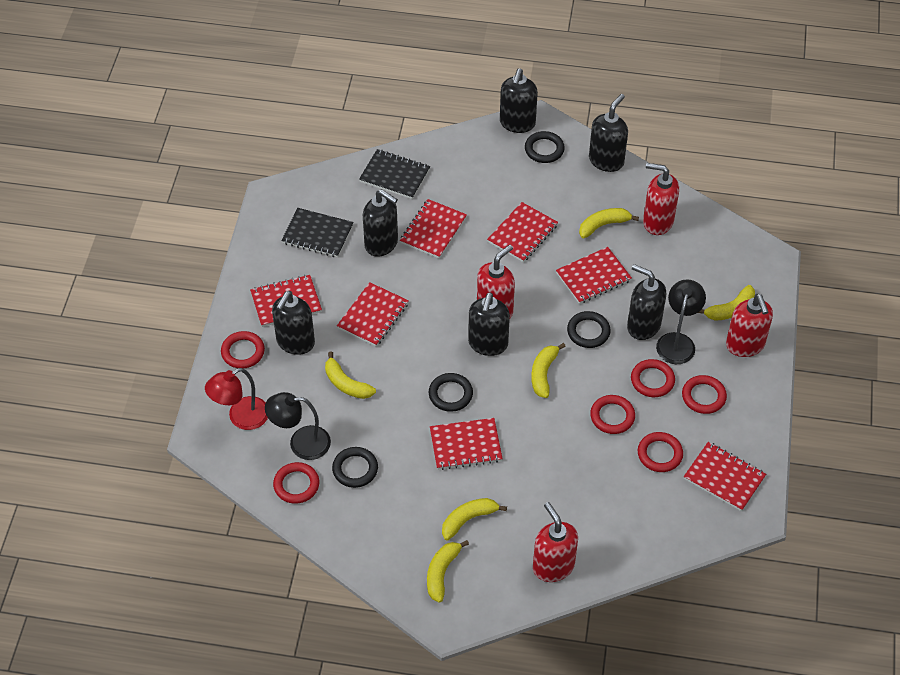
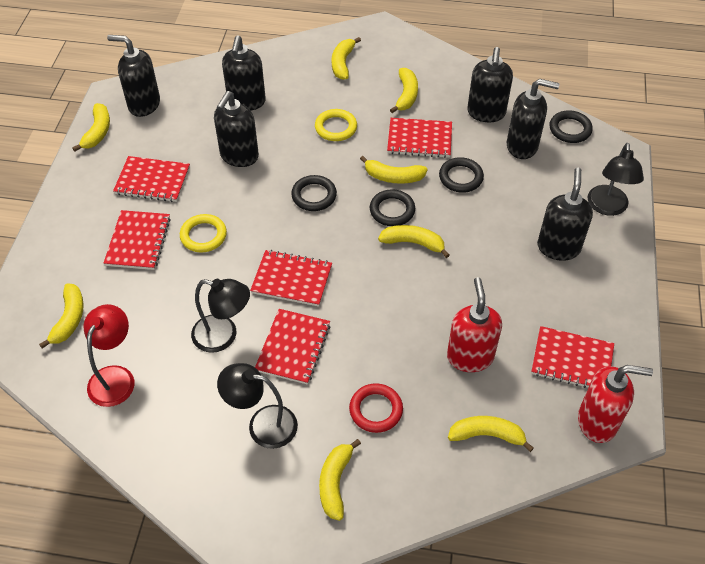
black lamp: 2 -> 3
black notebook: 2 -> 0
red notebook: 7 -> 6
red ring: 6 -> 1
red soap dispenser: 4 -> 2
yellow banana: 6 -> 8
yellow ring: 0 -> 2

